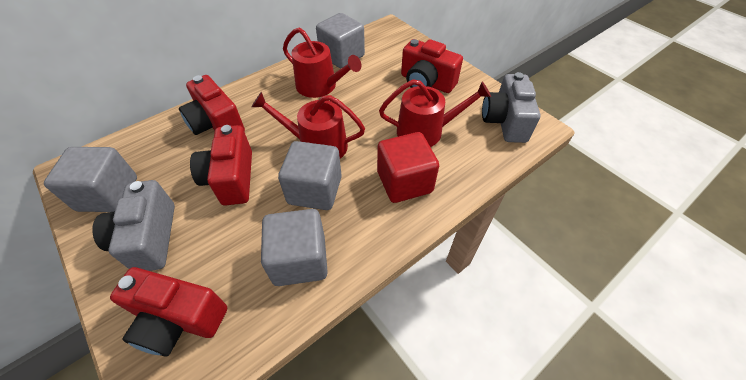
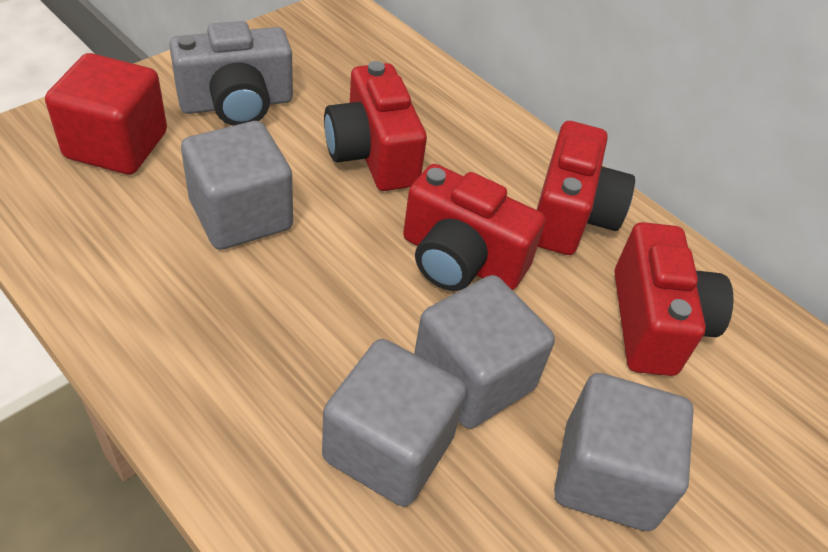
grey camera: 2 -> 1
red watering can: 3 -> 0

